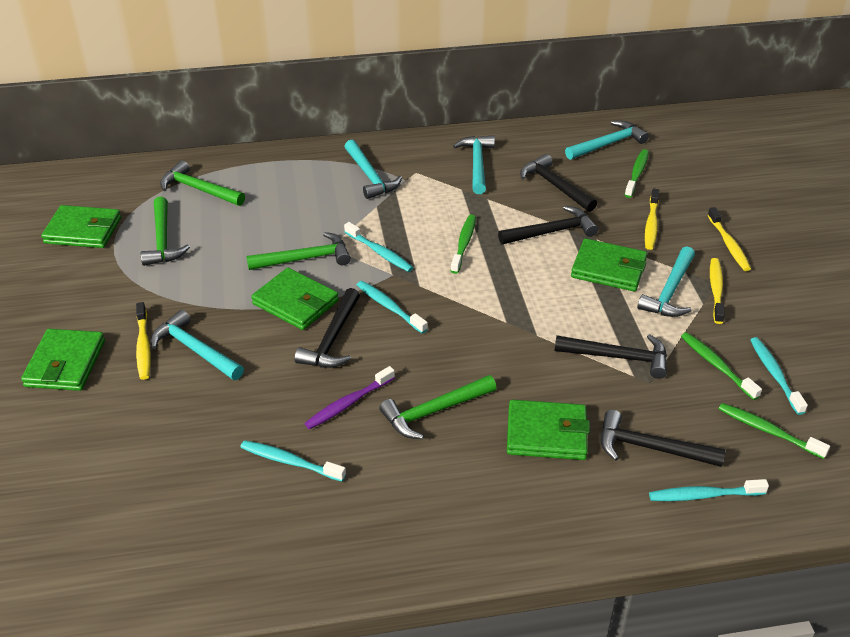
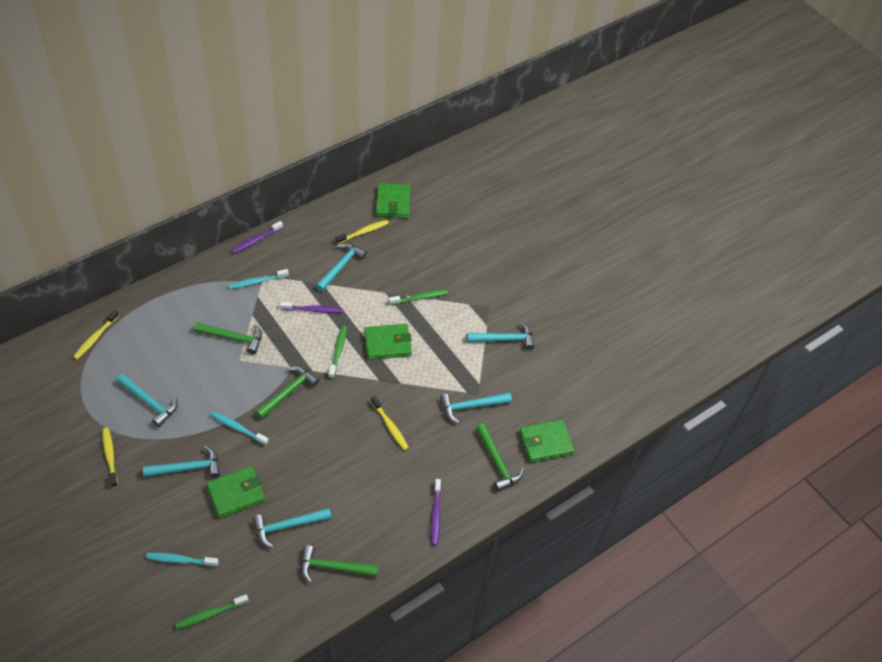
black hammer: 5 -> 0
green toothbrush: 4 -> 3
green wallet: 5 -> 4
purple toothbrush: 1 -> 3
turquoise hammer: 5 -> 6
turquoise toothbrush: 5 -> 3

